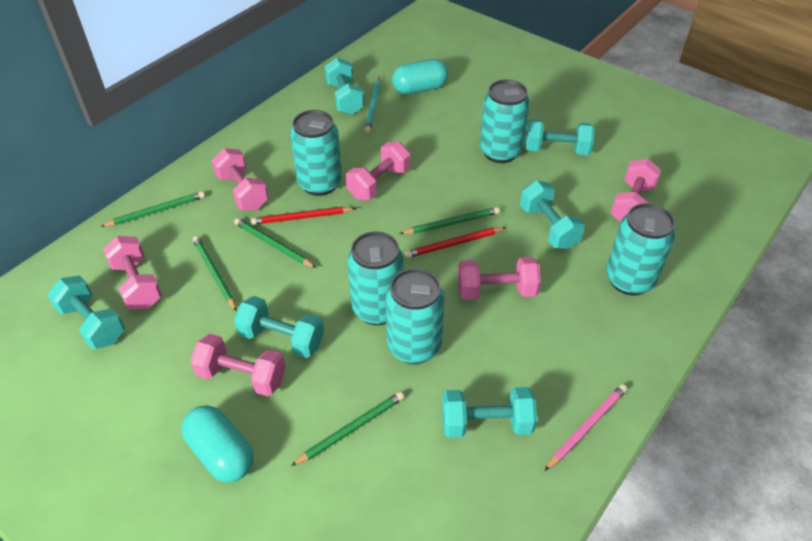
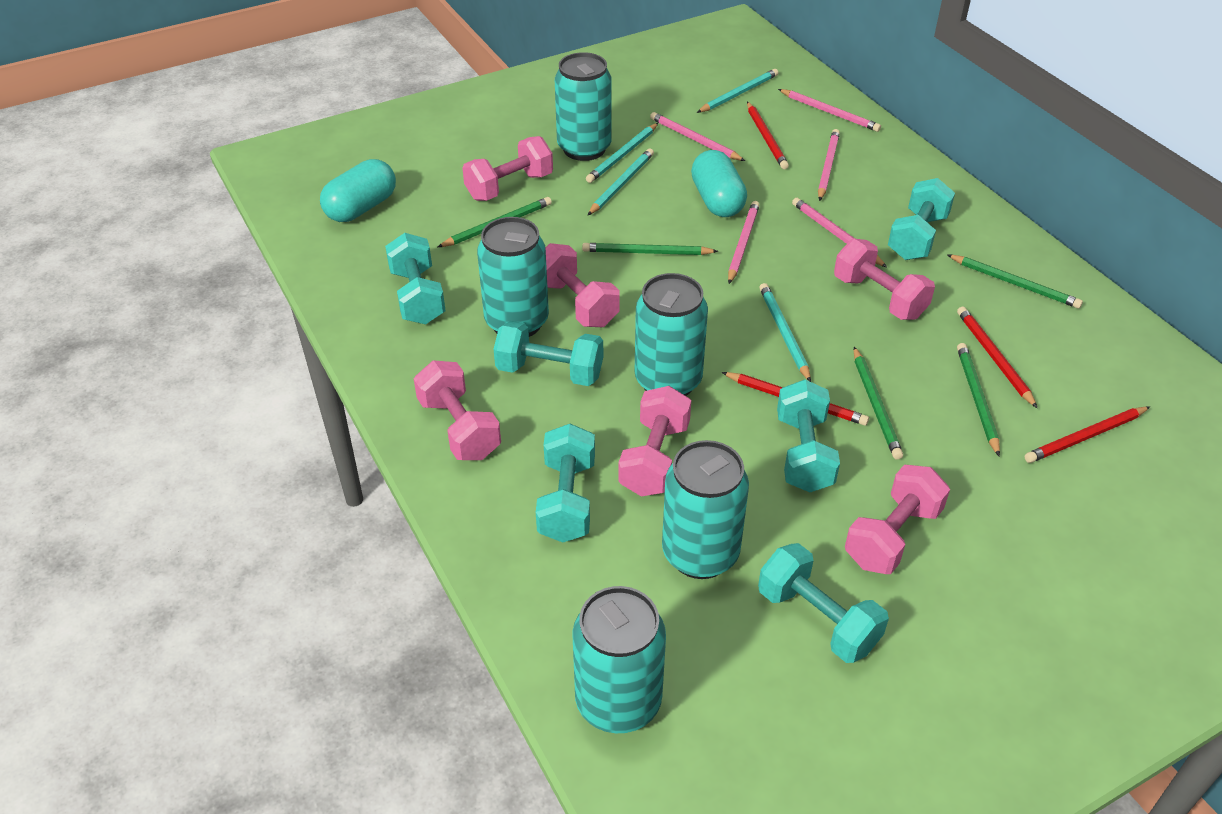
pink pencil: 1 -> 5
red pencil: 2 -> 4
turquoise pencil: 1 -> 4

